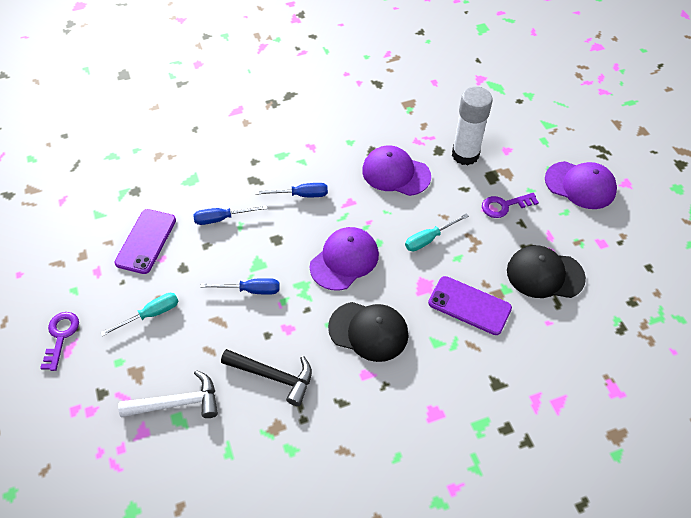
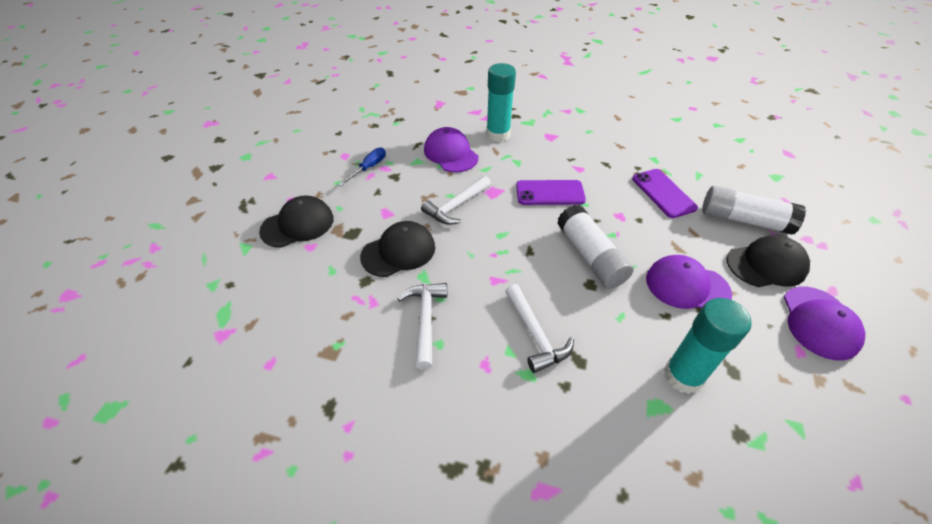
black cap: 2 -> 3
black hammer: 1 -> 0
blue screwdriver: 3 -> 1
purple key: 2 -> 0
turquoise glue stick: 0 -> 2
turquoise screwdriver: 2 -> 0
white glue stick: 1 -> 2
white hammer: 1 -> 3

